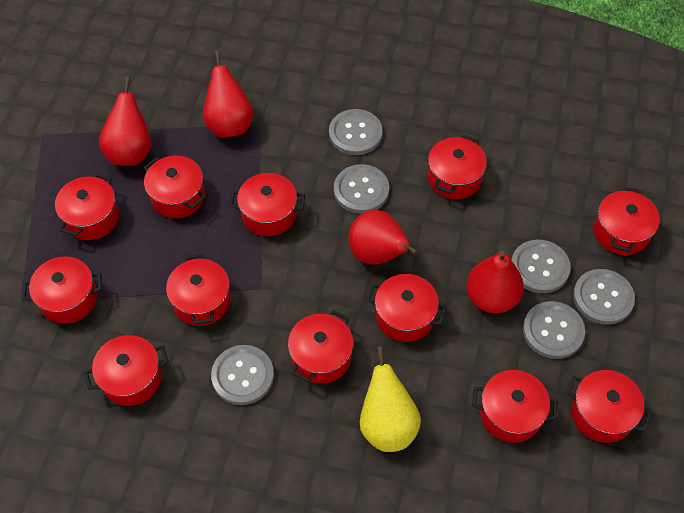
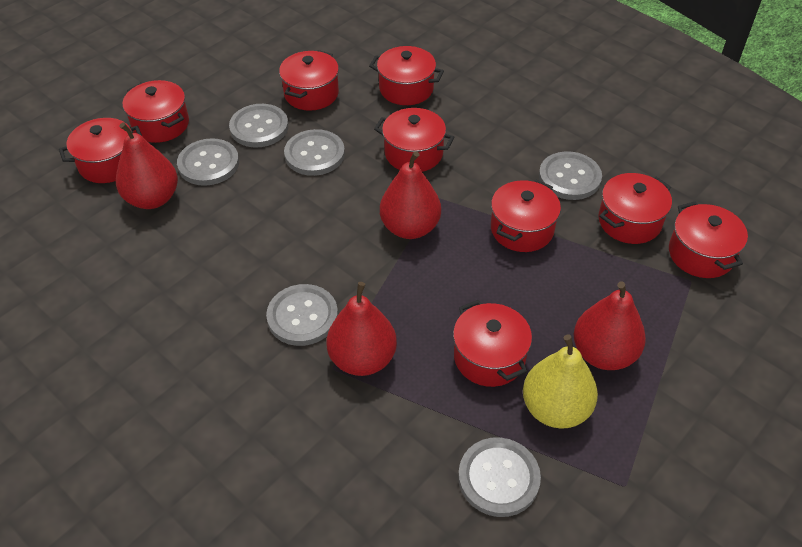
red pot: 12 -> 9

